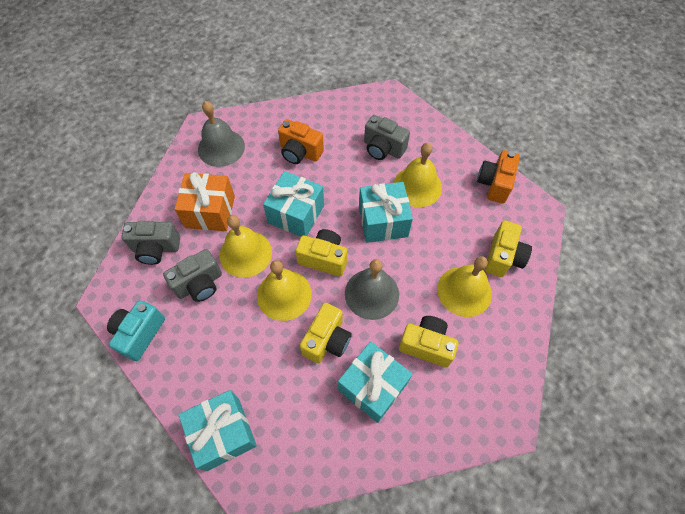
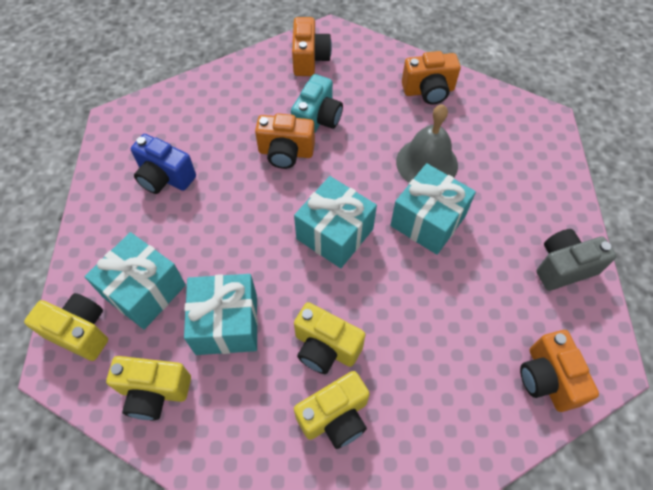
blue camera: 0 -> 1
grey bell: 2 -> 1
grey camera: 3 -> 1
orange camera: 2 -> 4
orange gift: 1 -> 0
yellow bell: 4 -> 0

